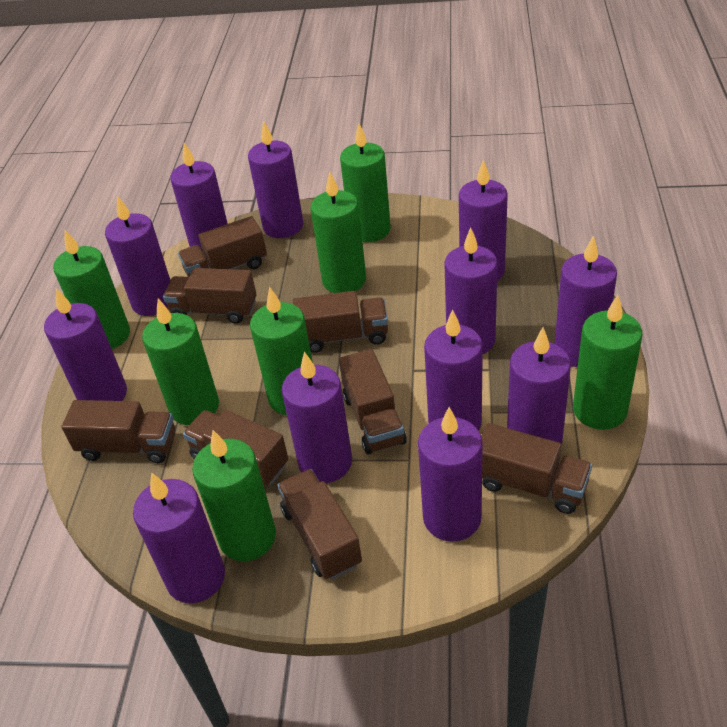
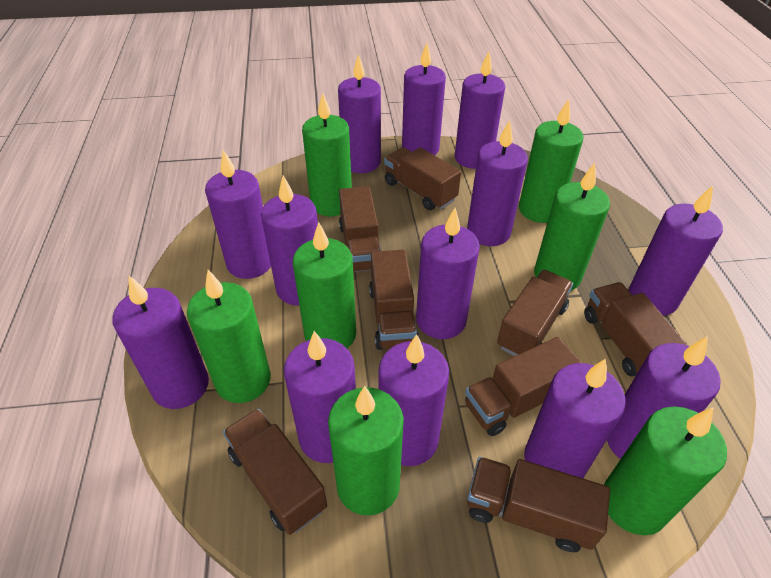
purple candle: 12 -> 13

